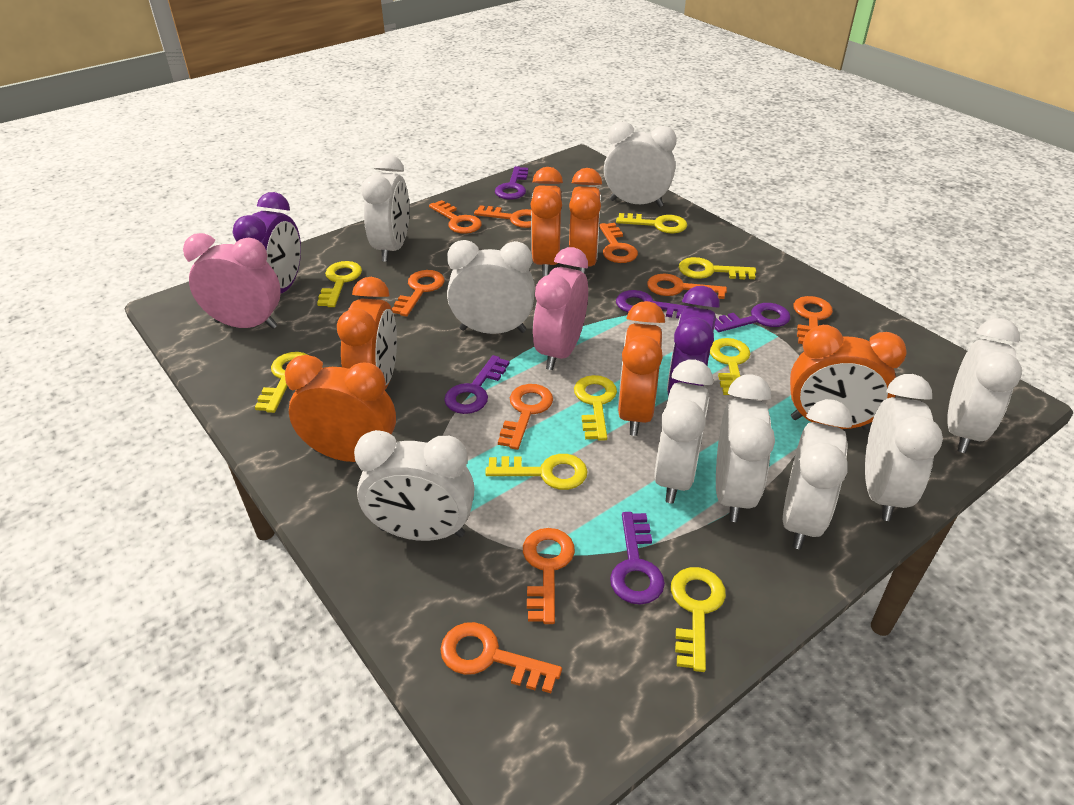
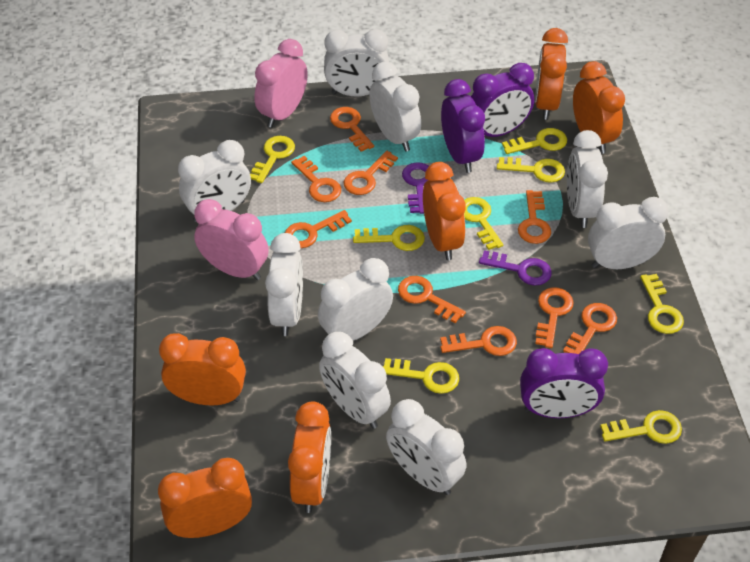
purple clock: 2 -> 3
purple key: 5 -> 2

